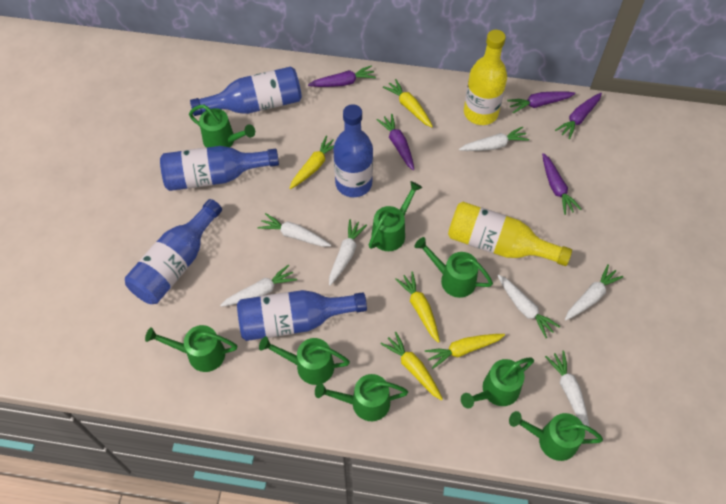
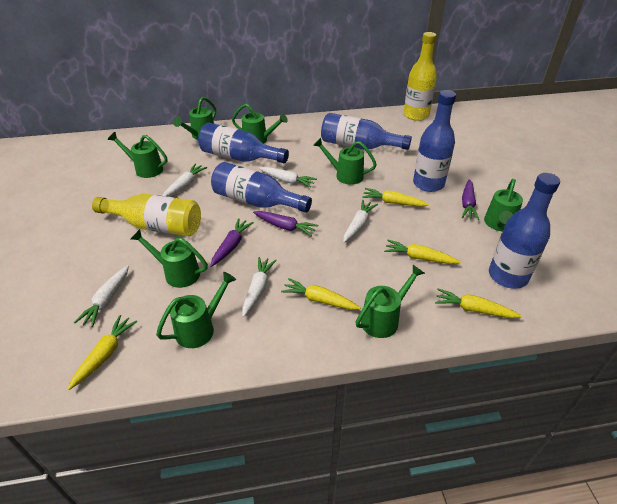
purple carrot: 5 -> 3
white carrot: 7 -> 5

